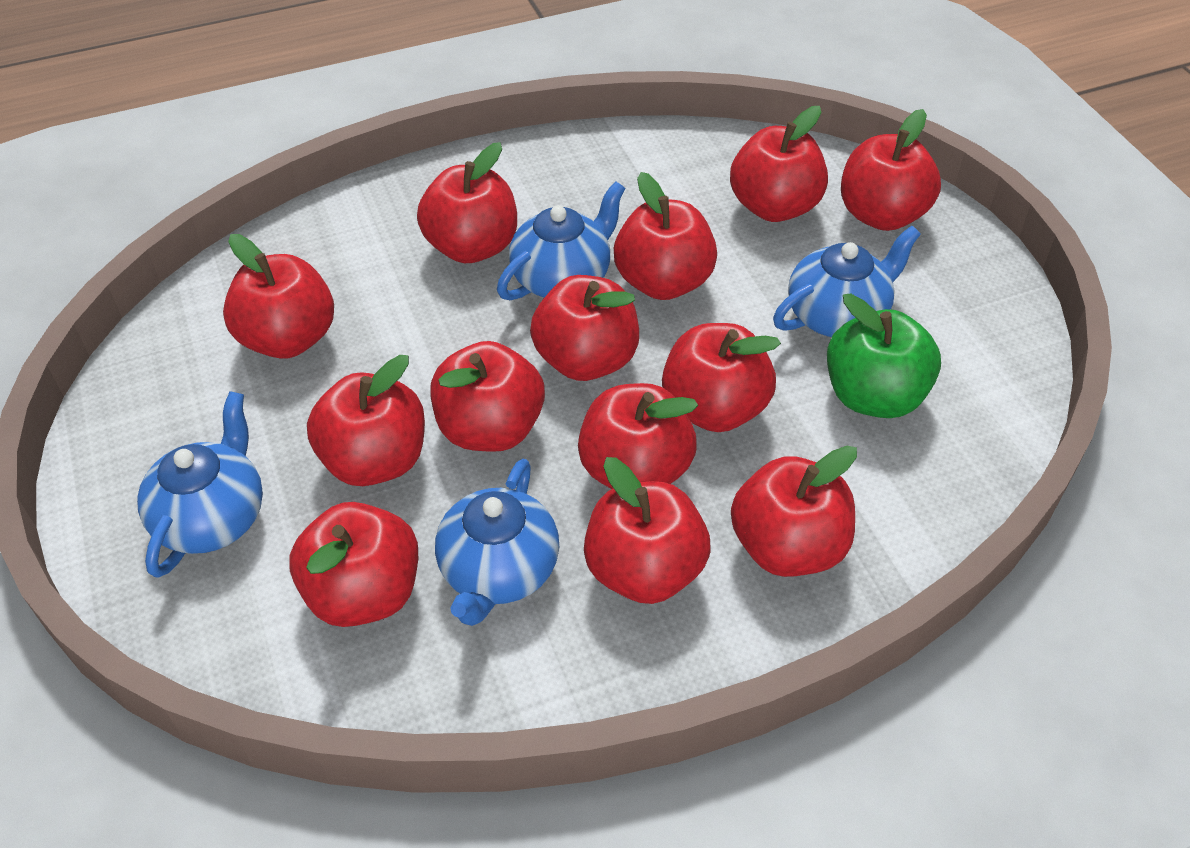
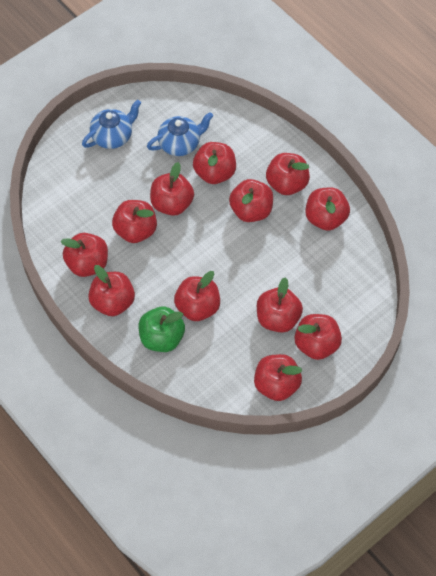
blue teapot: 4 -> 2
red apple: 13 -> 12

